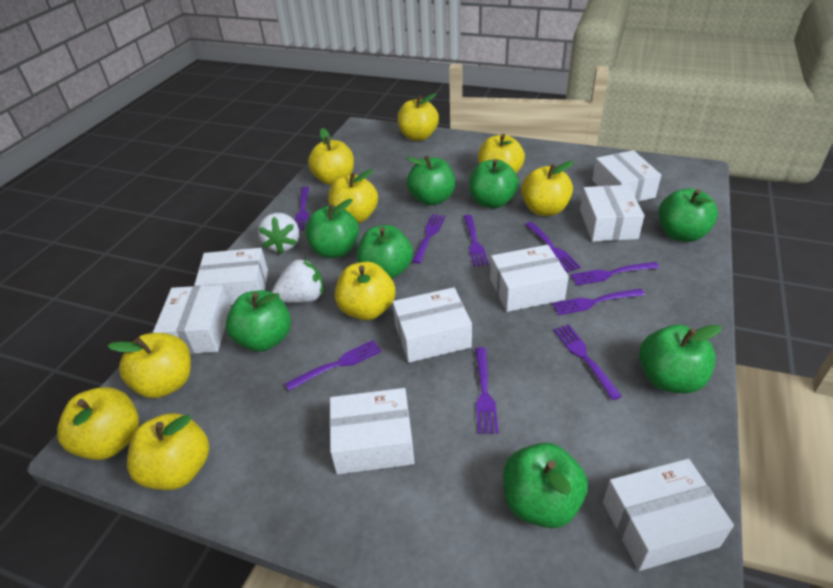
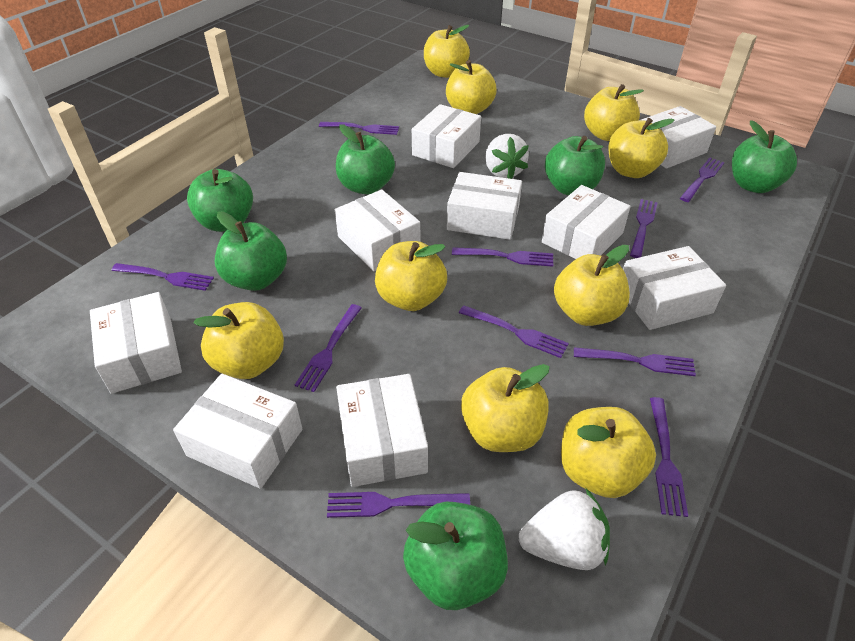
green apple: 8 -> 6
purple fork: 9 -> 10
white box: 8 -> 9

